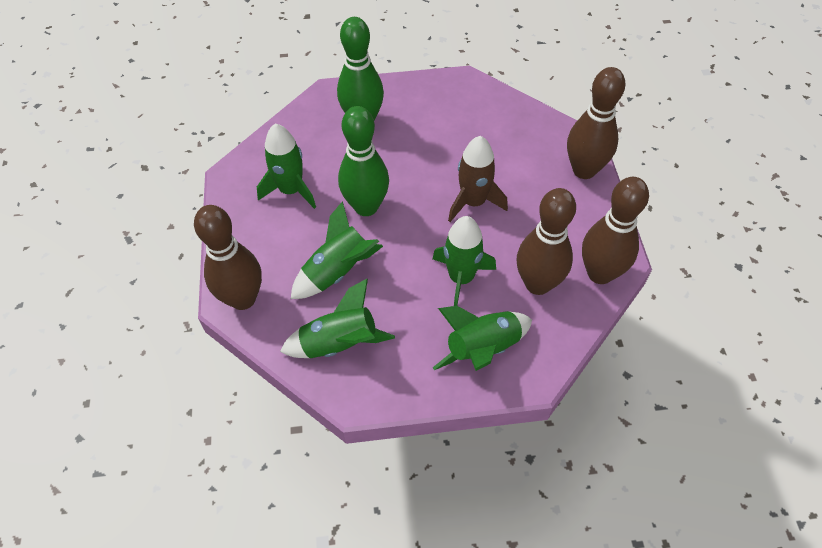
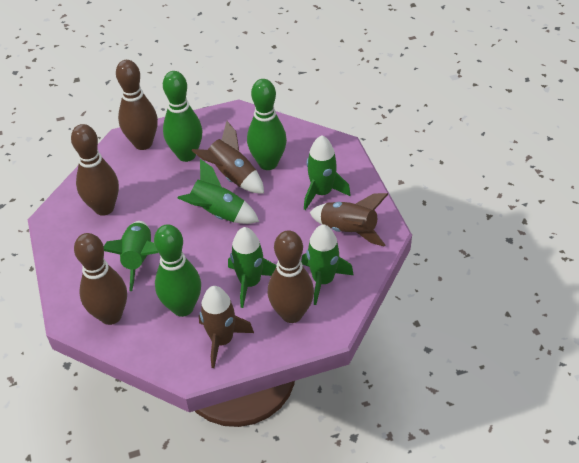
brown rocket: 1 -> 3
green bowling pin: 2 -> 3

